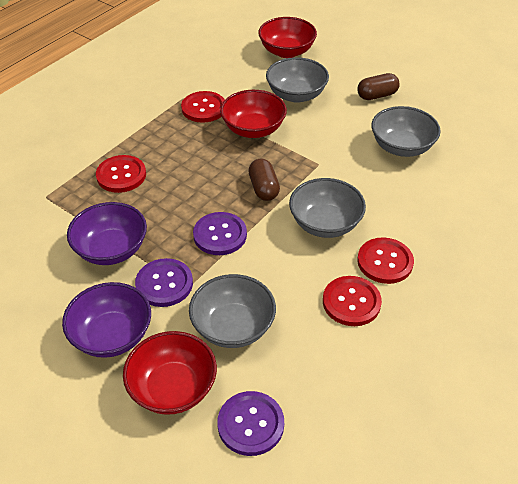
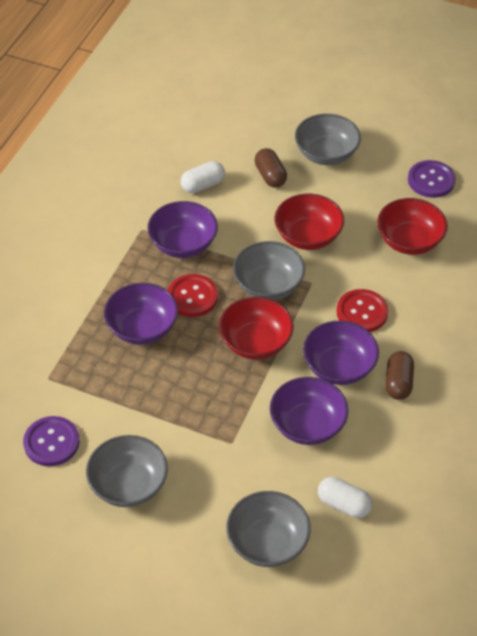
purple bowl: 2 -> 4
purple button: 3 -> 2
red button: 4 -> 2
white capsule: 0 -> 2

